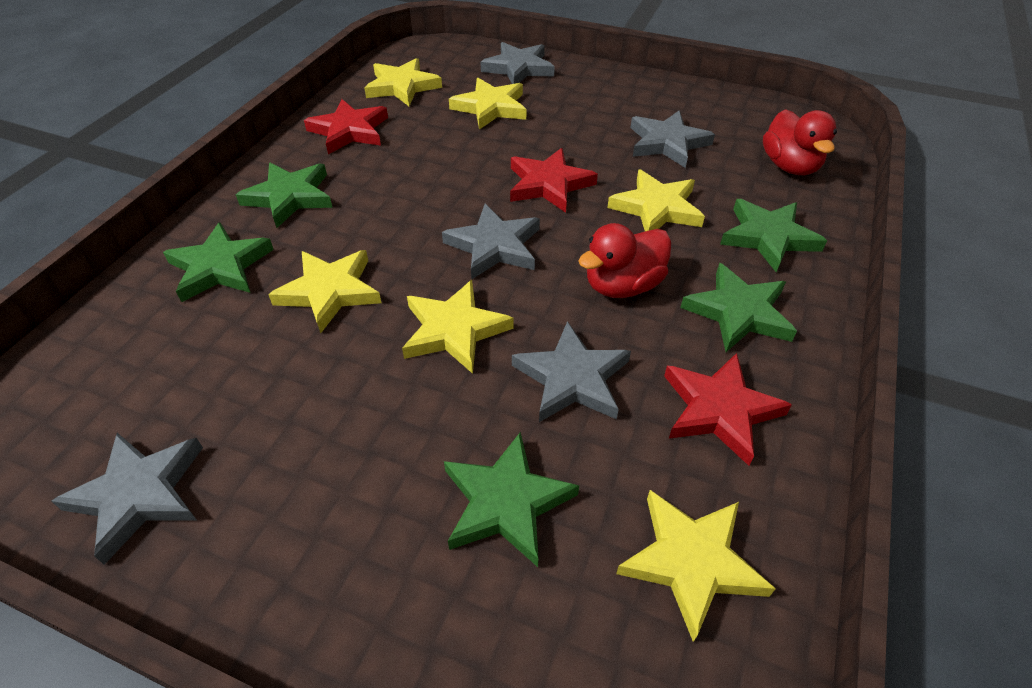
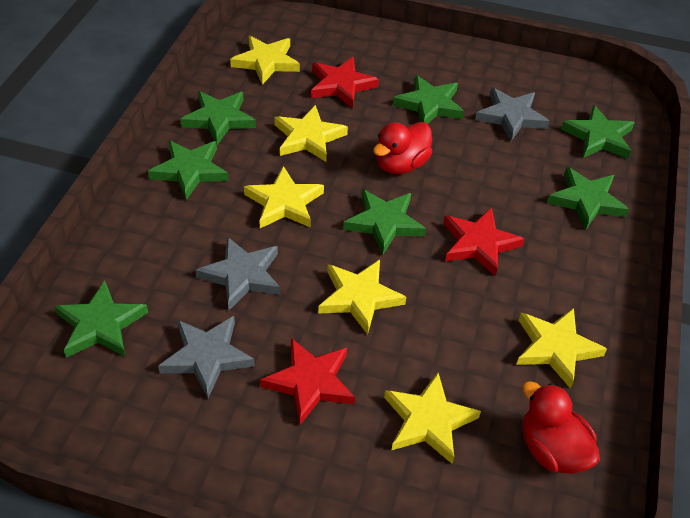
green star: 5 -> 7
grey star: 5 -> 3

